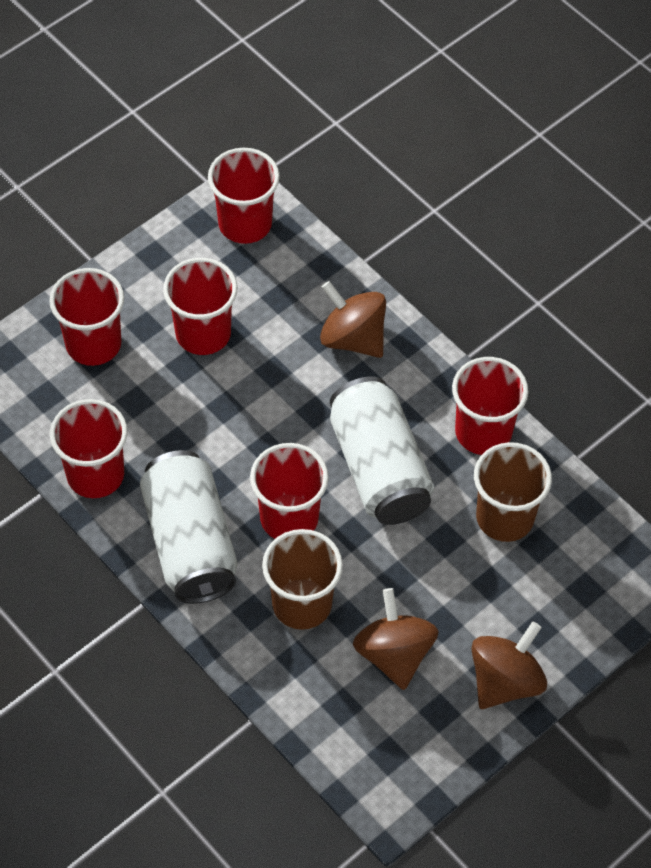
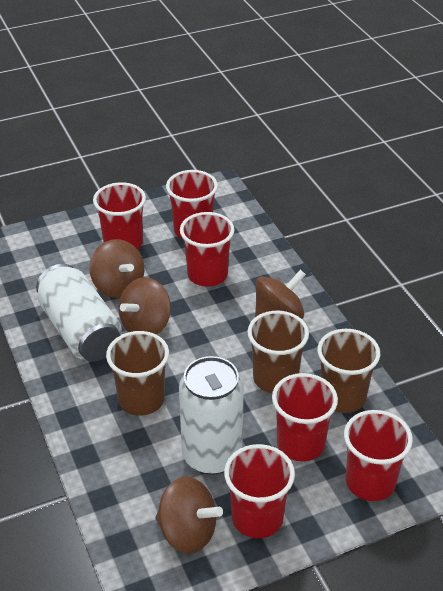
brown cup: 2 -> 3
brown spinning top: 3 -> 4

